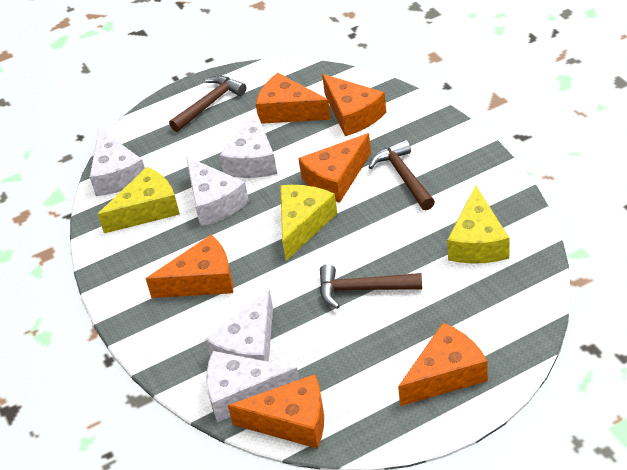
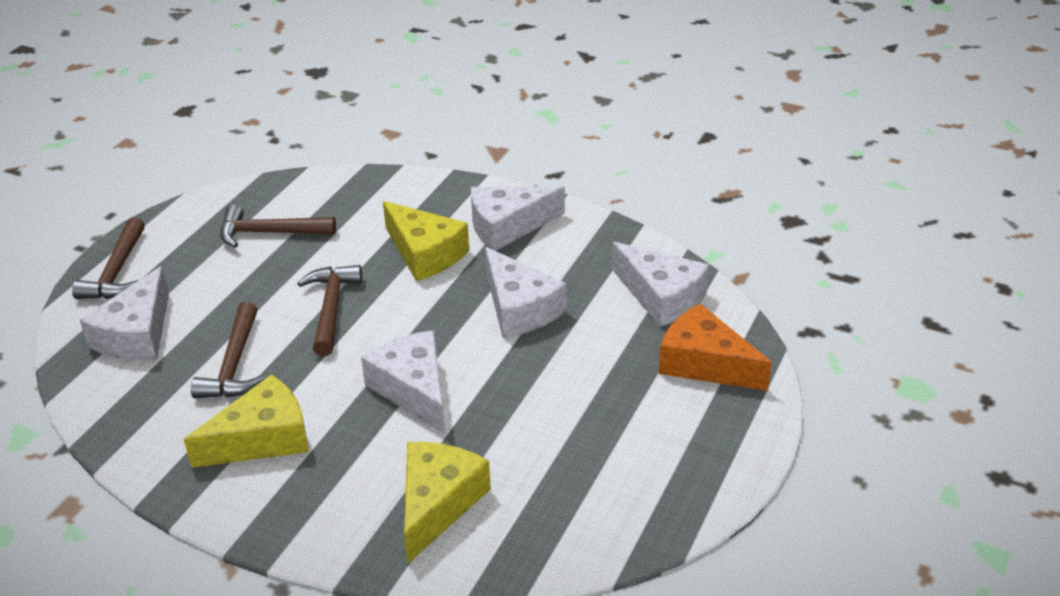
brown hammer: 3 -> 4
orange cheese: 6 -> 1

